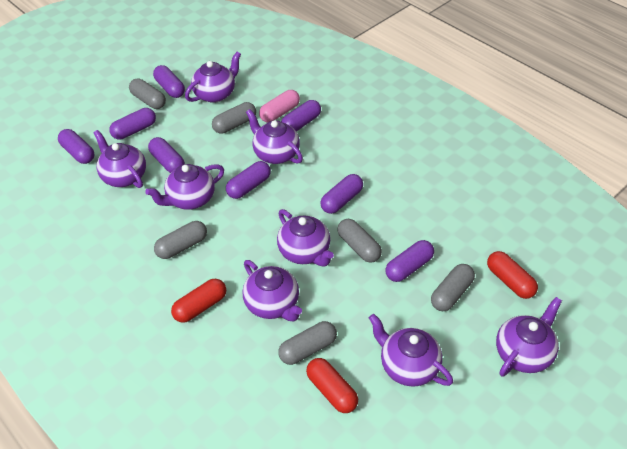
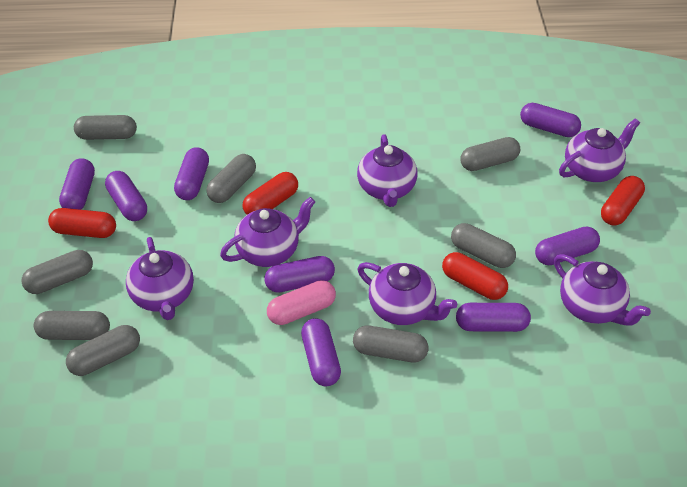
grey capsule: 6 -> 8
purple teapot: 8 -> 6
red capsule: 3 -> 4

